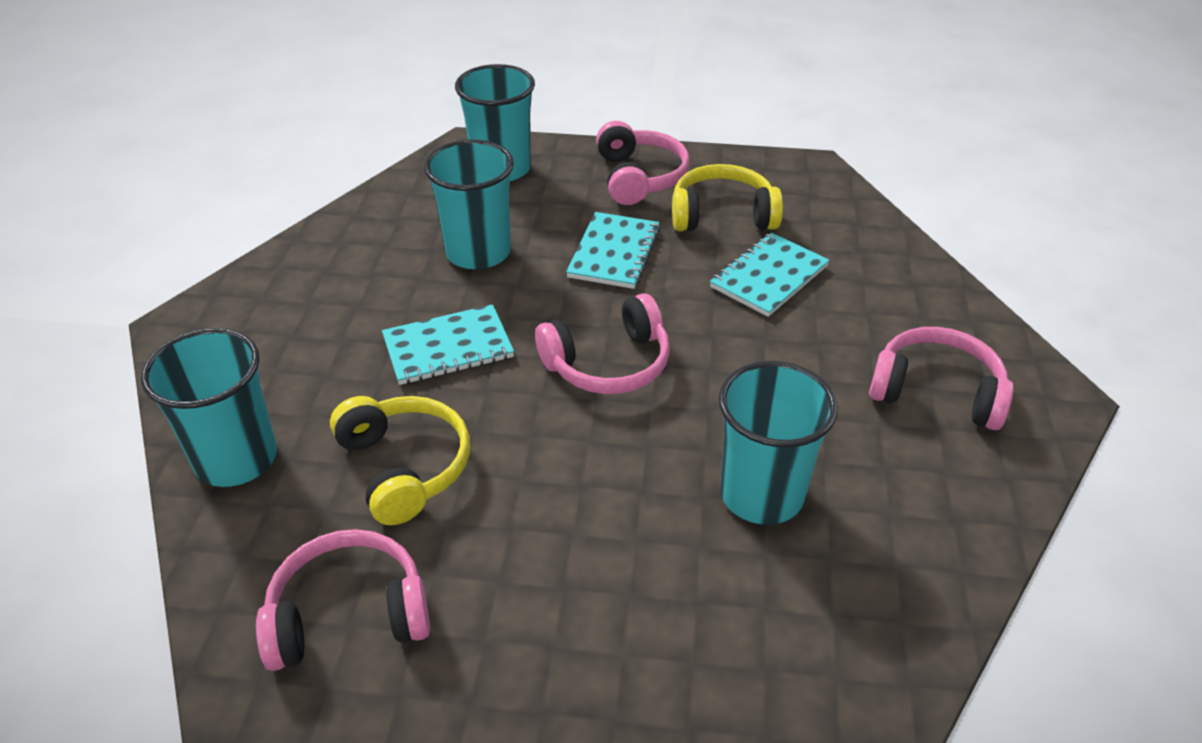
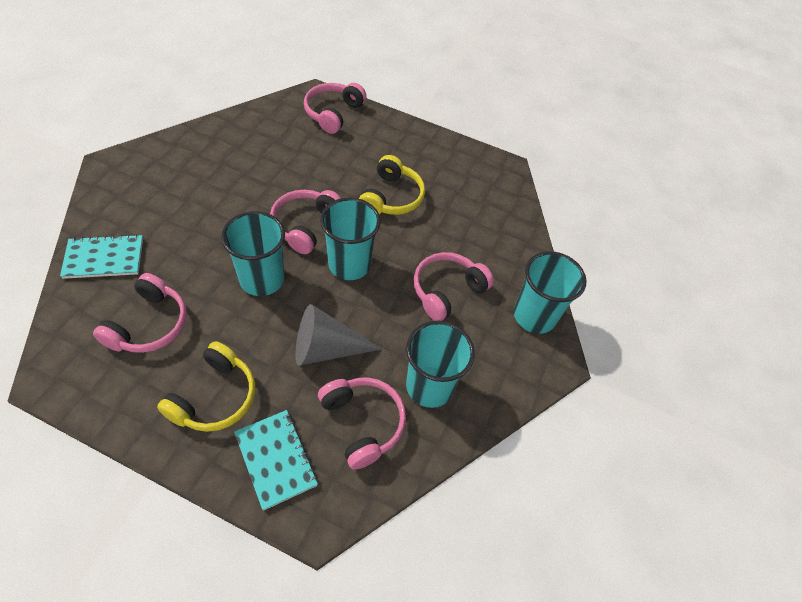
grey cone: 0 -> 1
pink headphones: 4 -> 5
turquoise notebook: 3 -> 2

